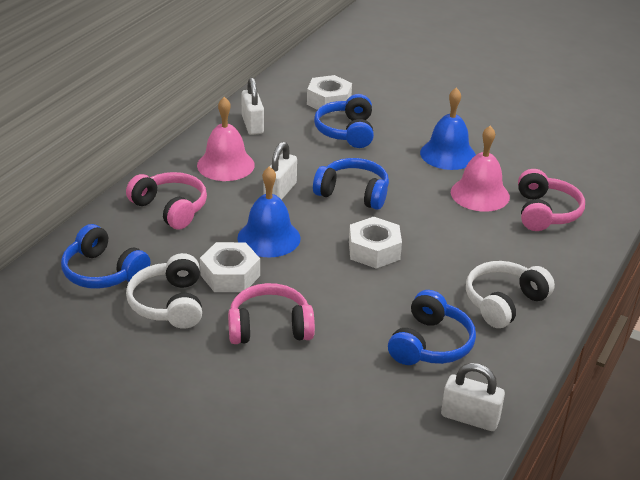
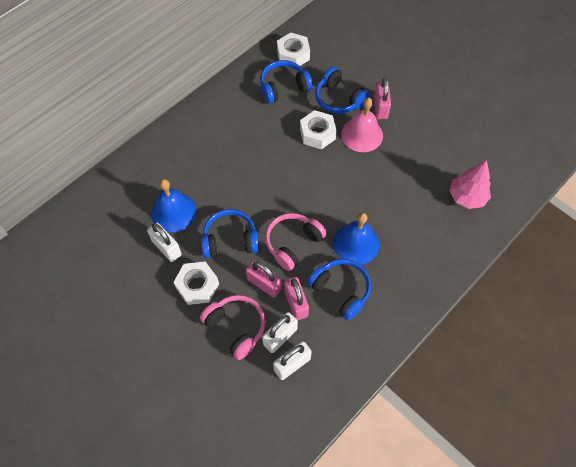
pink bell: 2 -> 1
pink headphones: 3 -> 2
pink padlock: 0 -> 3
pink tree: 0 -> 1
white headphones: 2 -> 0

